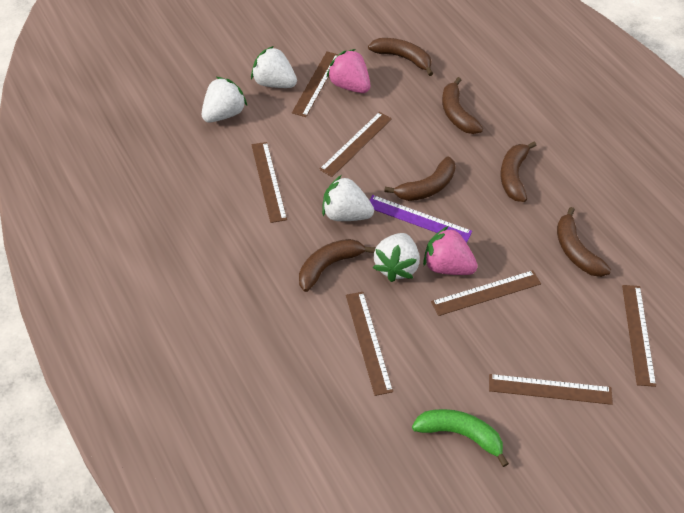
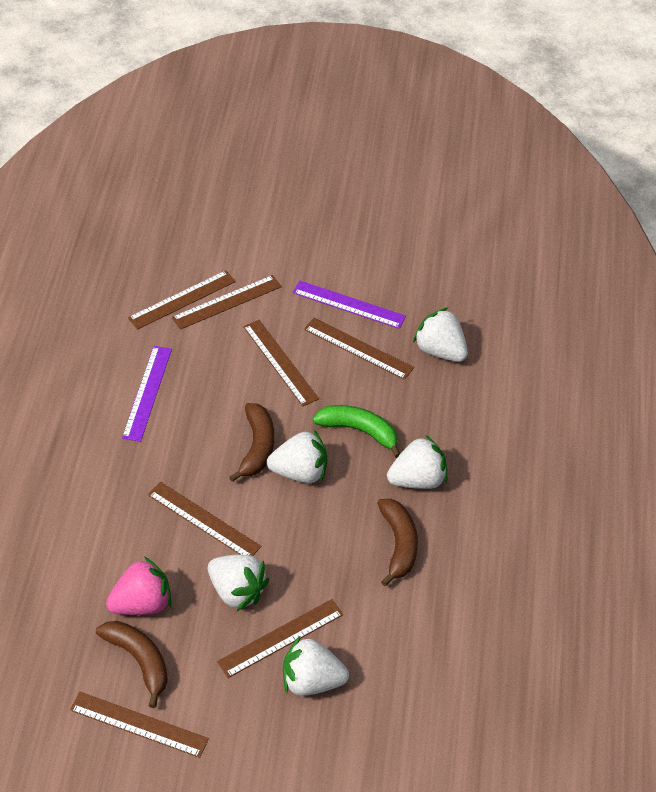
brown banana: 6 -> 3
pink strawberry: 2 -> 1
purple ruler: 1 -> 2
white strawberry: 4 -> 5

